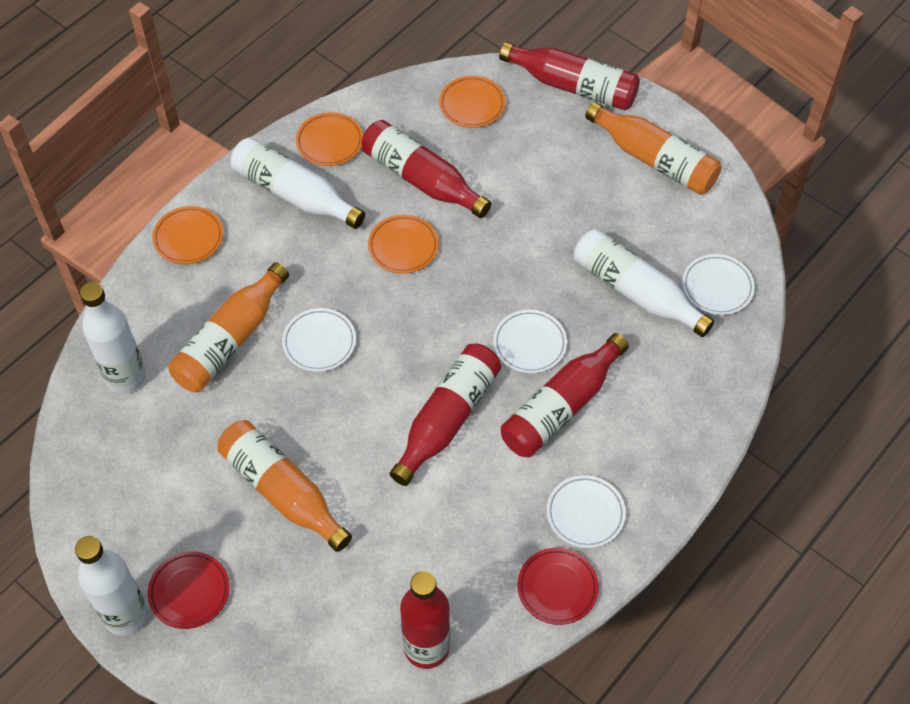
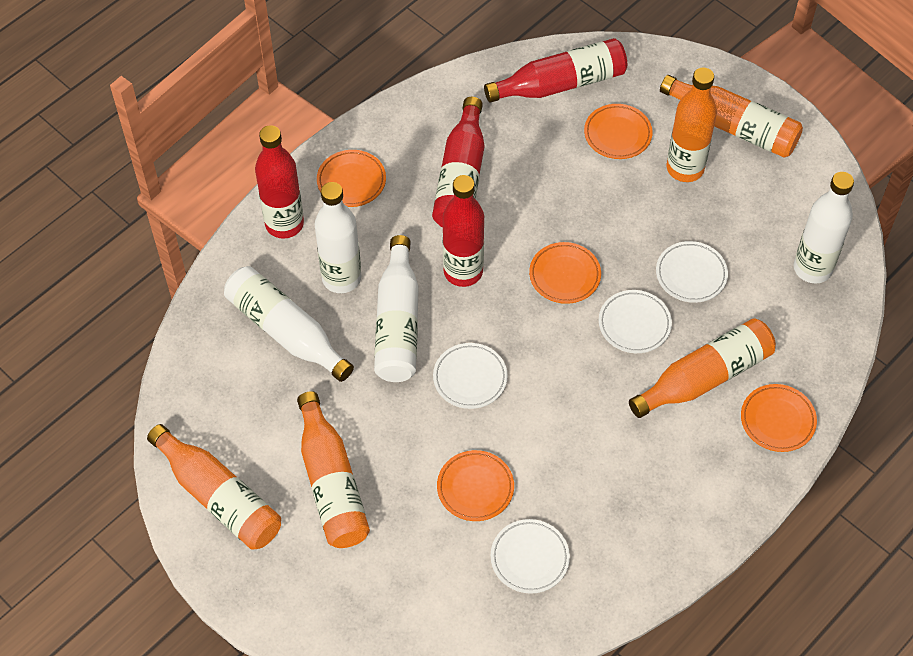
orange bottle: 3 -> 5
orange plate: 4 -> 5
red bottle: 5 -> 4
red plate: 2 -> 0

